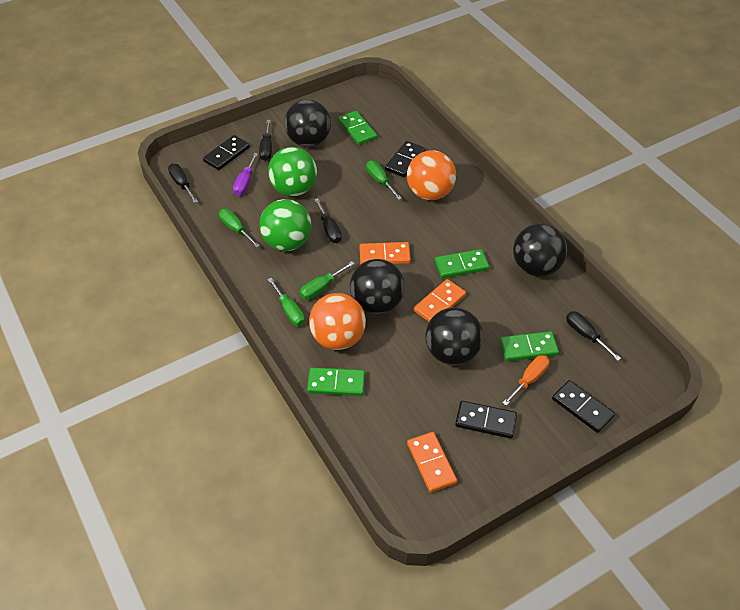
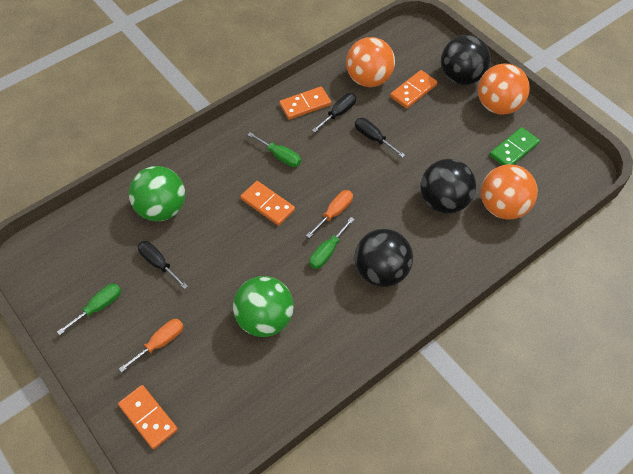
black ball: 4 -> 3
black domino: 4 -> 0
black screwdriver: 4 -> 3
green domino: 4 -> 1
green screwdriver: 4 -> 3
orange ball: 2 -> 3
orange domino: 3 -> 4
orange screwdriver: 1 -> 2
purple screwdriver: 1 -> 0

